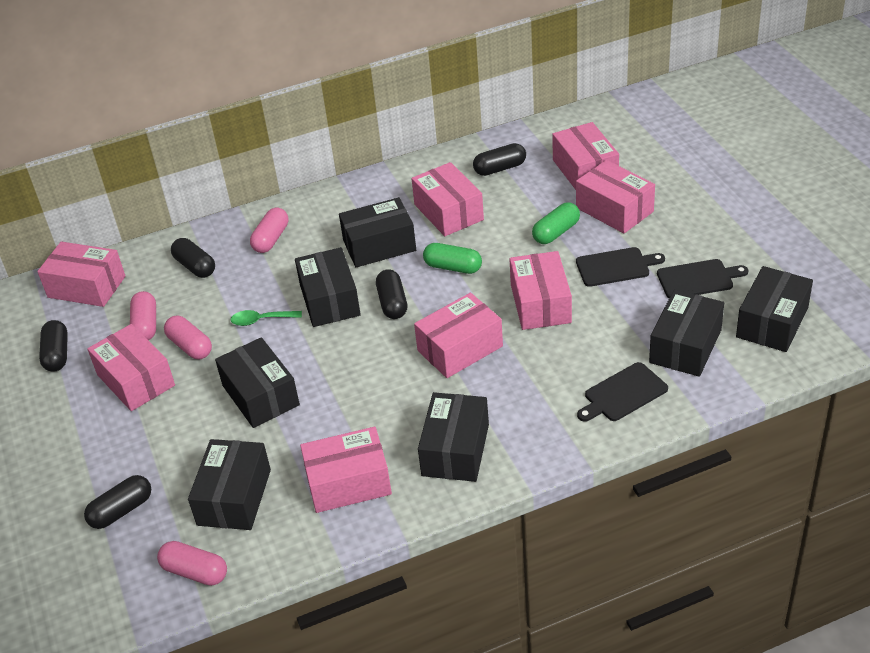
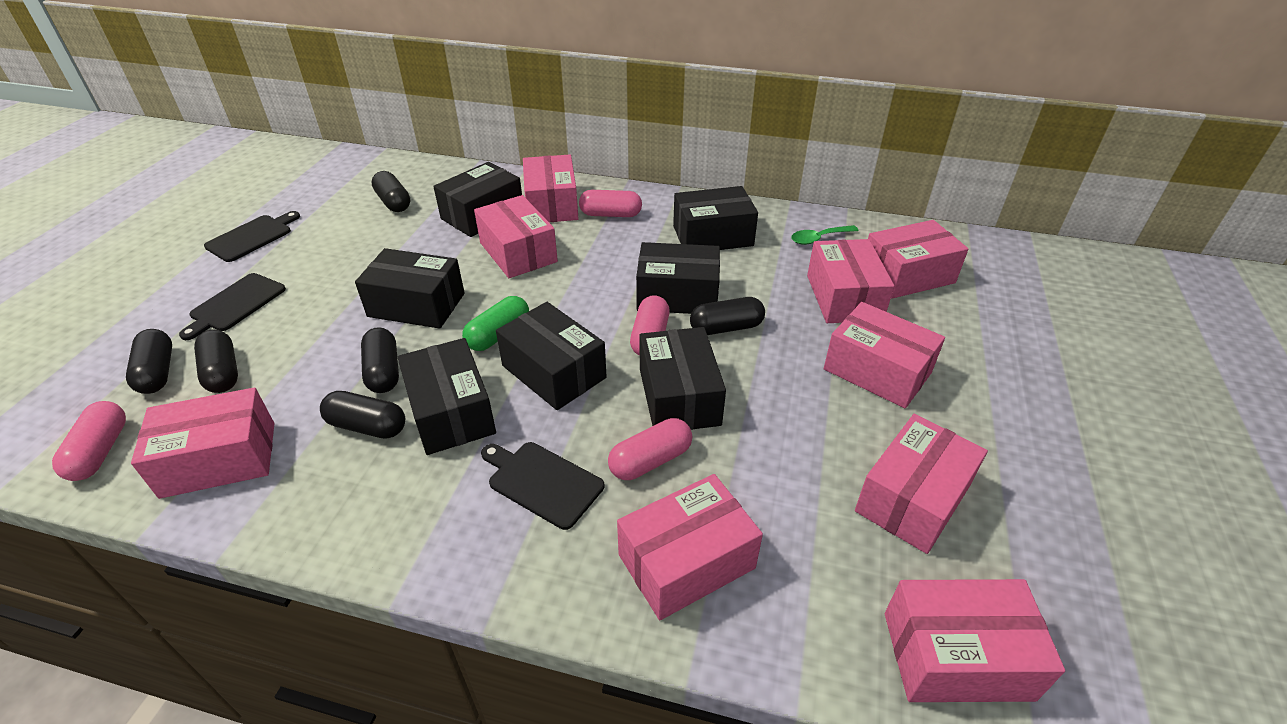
black capsule: 5 -> 6
green capsule: 2 -> 1
pink box: 8 -> 9

